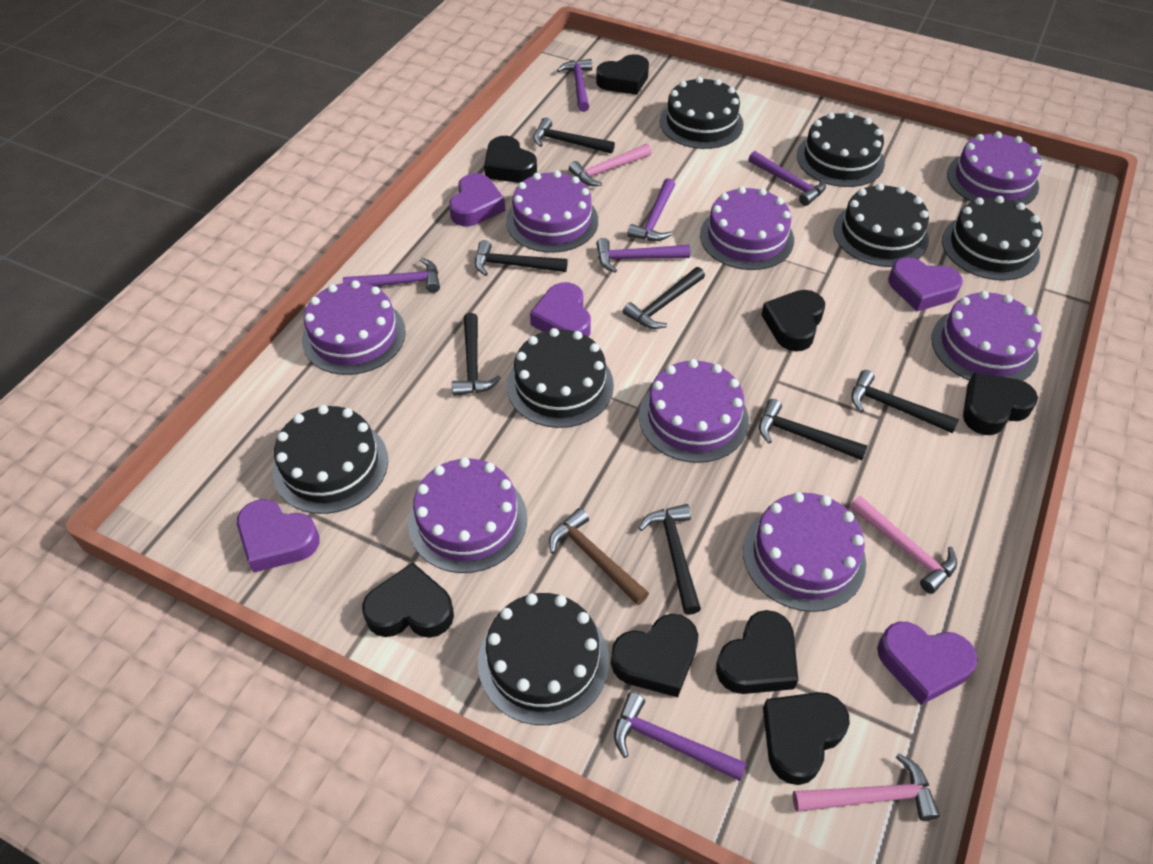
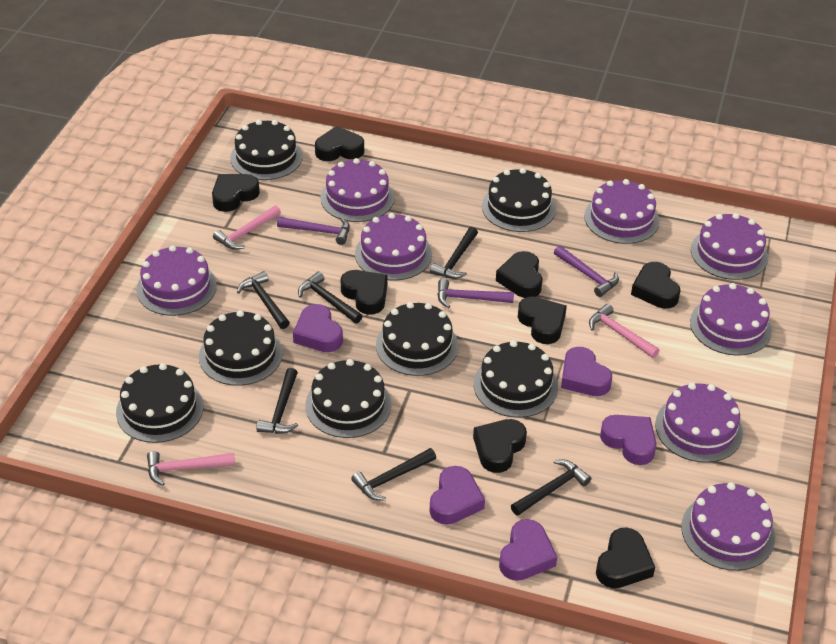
black hammer: 7 -> 6
brown hammer: 1 -> 0
purple hammer: 6 -> 3

